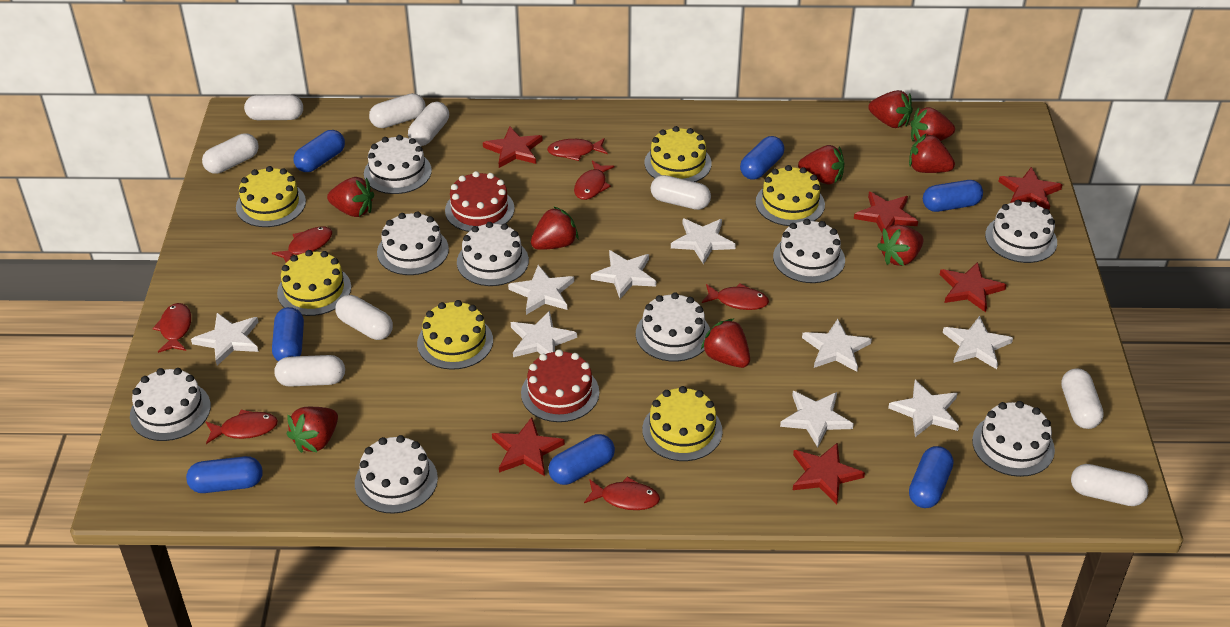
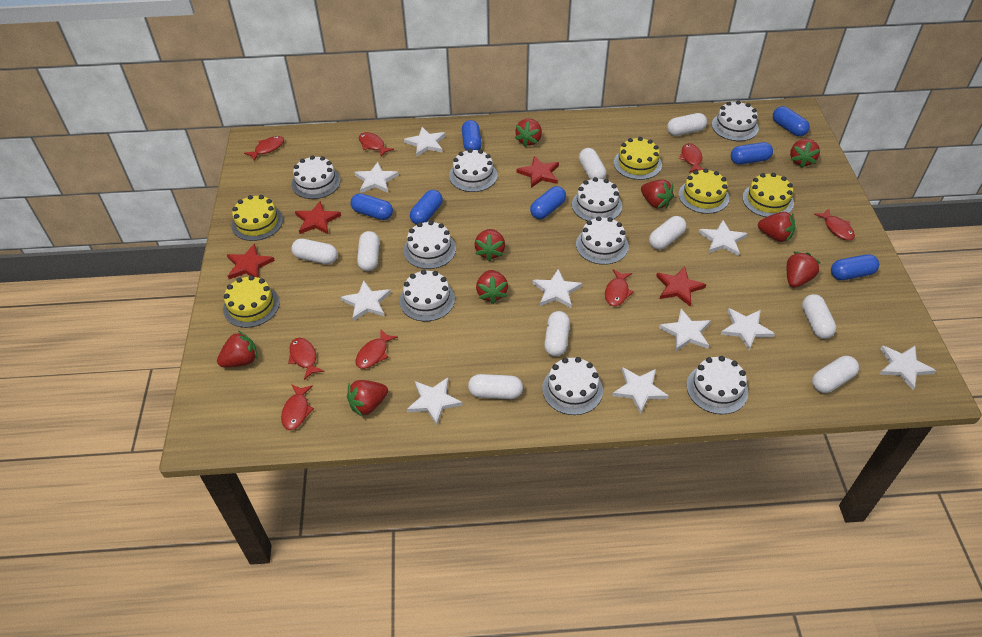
red cake: 2 -> 0
red fish: 7 -> 8
red star: 6 -> 4
white star: 9 -> 10
yellow cake: 6 -> 5

